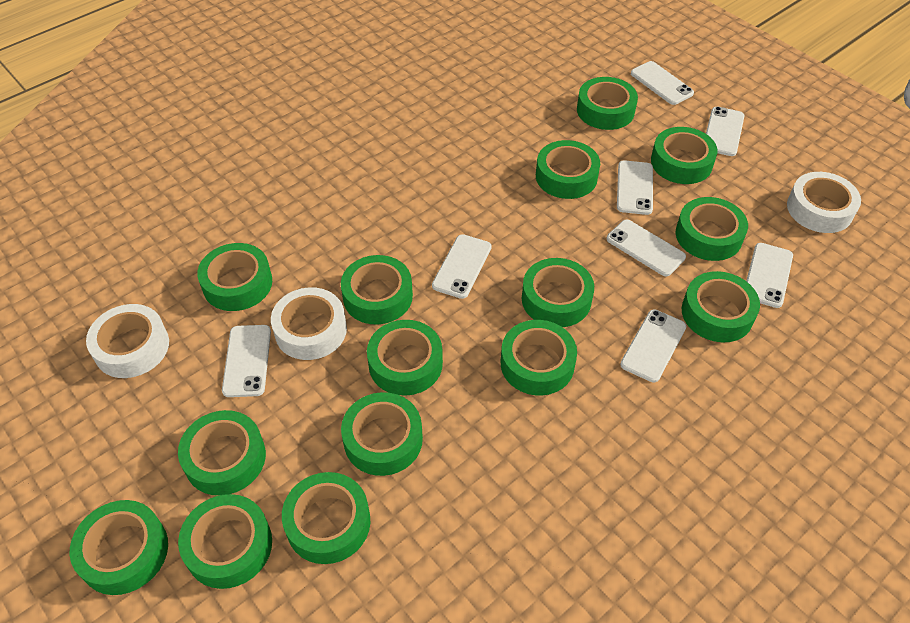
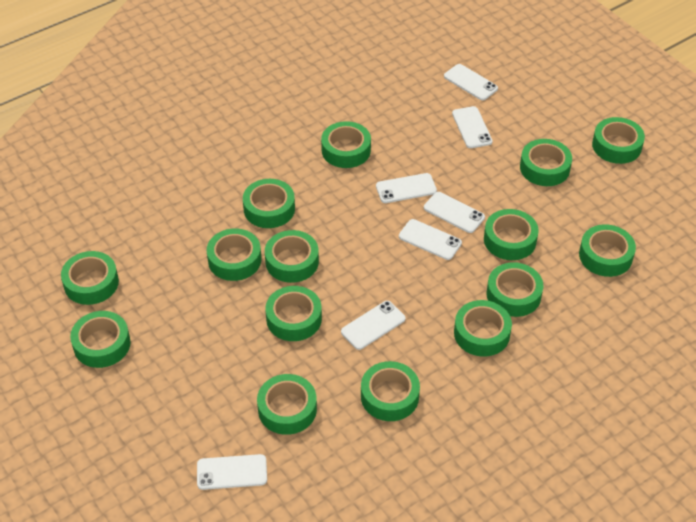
white phone: 8 -> 7
white tape: 3 -> 0

